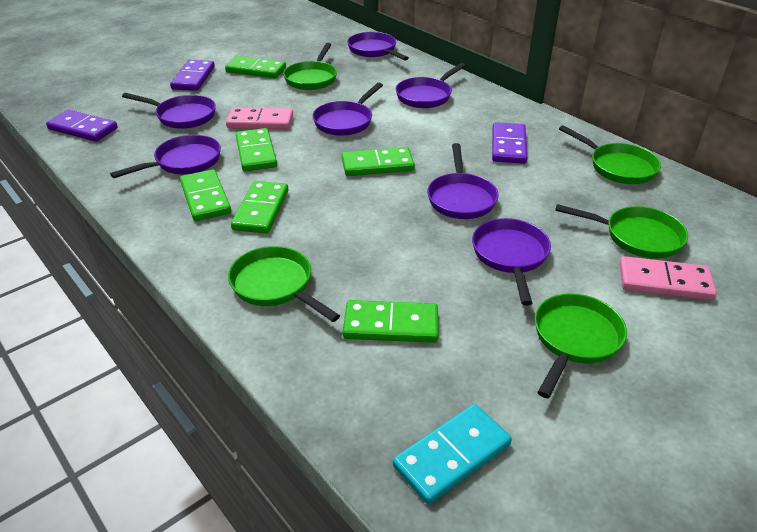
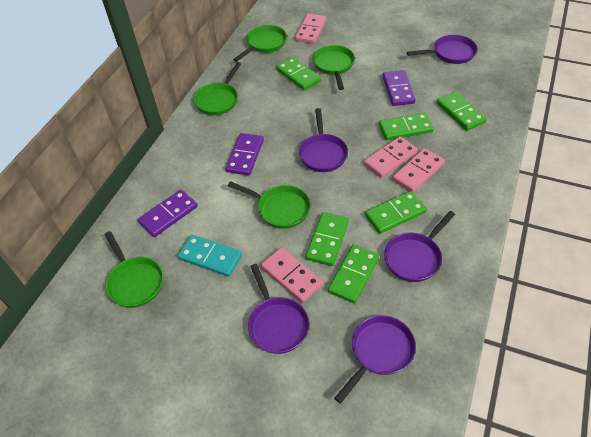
pink domino: 2 -> 4
purple pan: 7 -> 5

